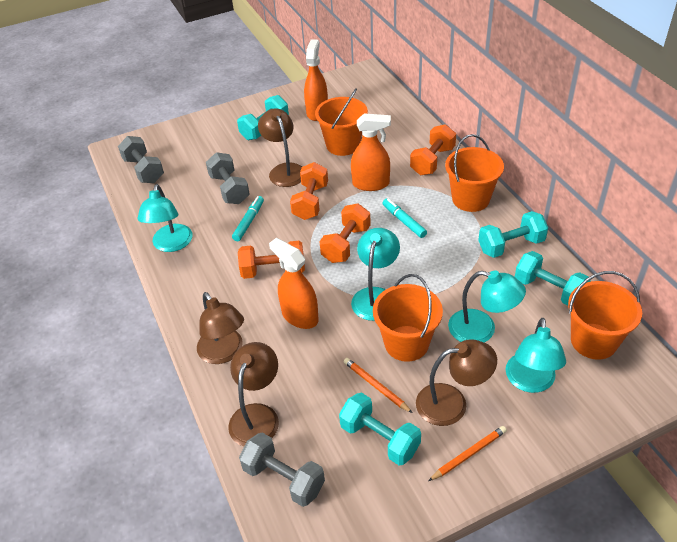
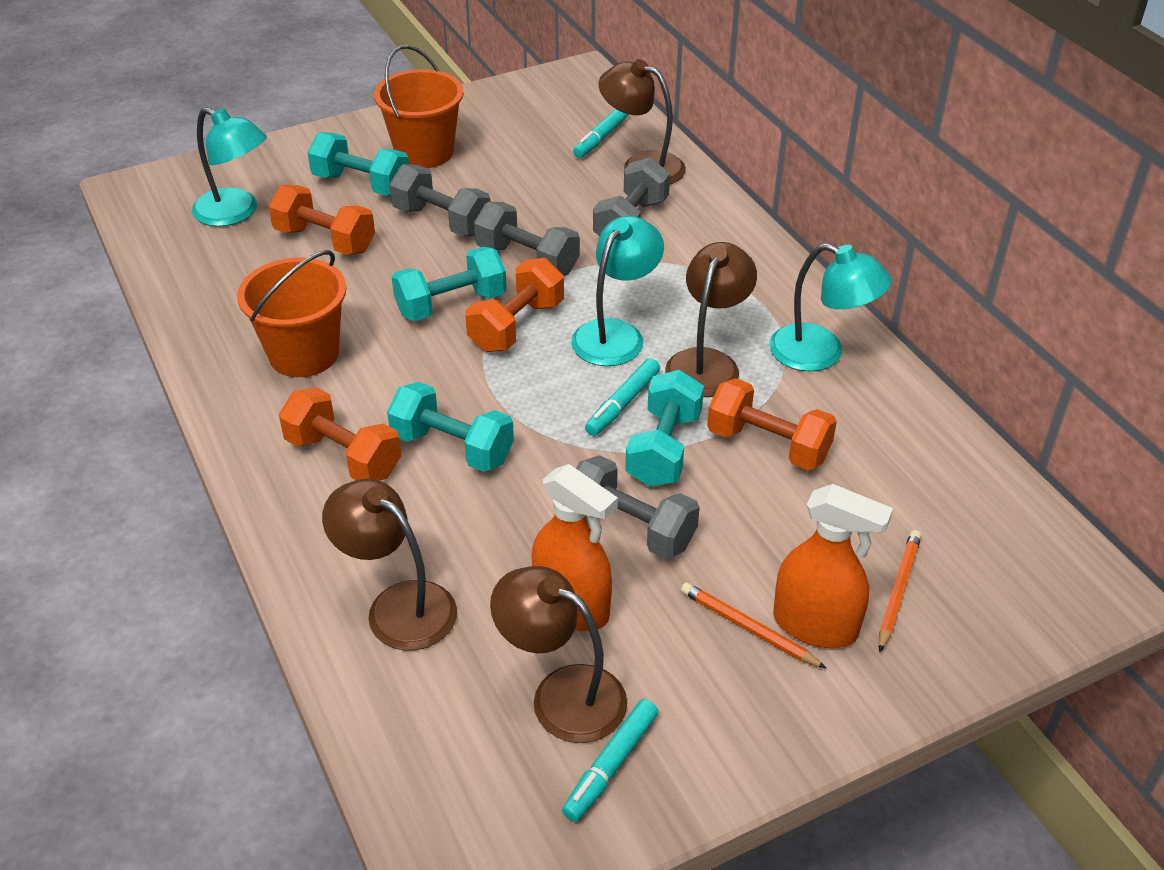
grey dumbbell: 3 -> 4
orange bucket: 4 -> 2
orange spray bottle: 3 -> 2
turquoise lamp: 4 -> 3
turquoise marker: 2 -> 3

